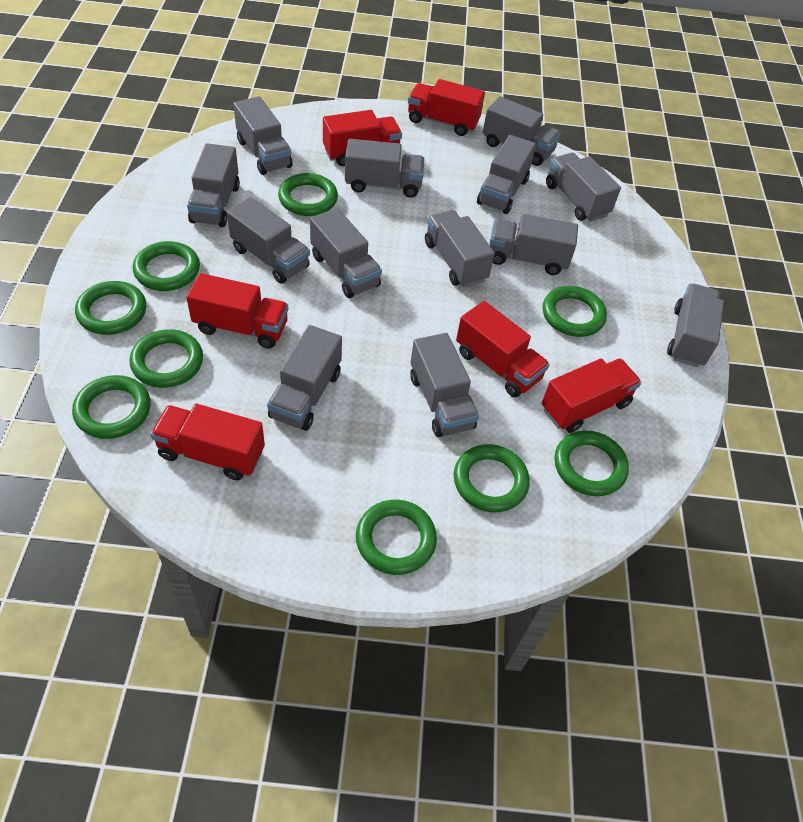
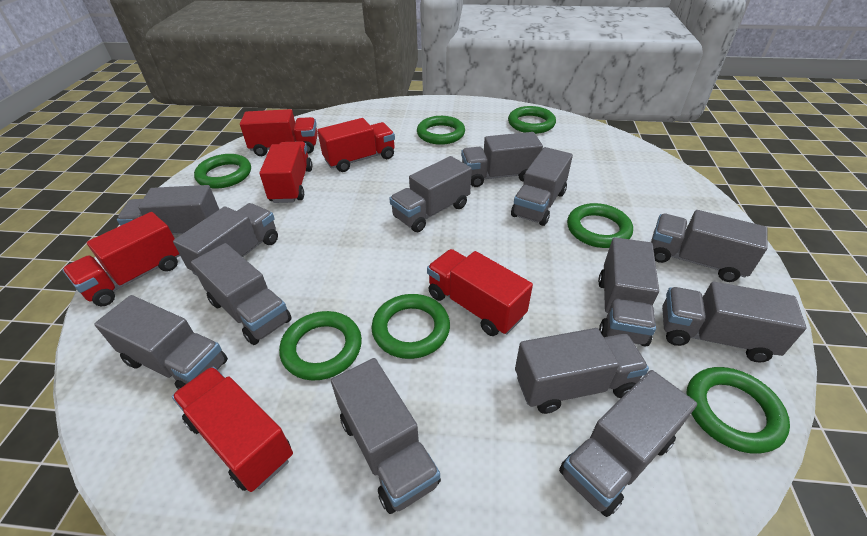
green ring: 9 -> 7

